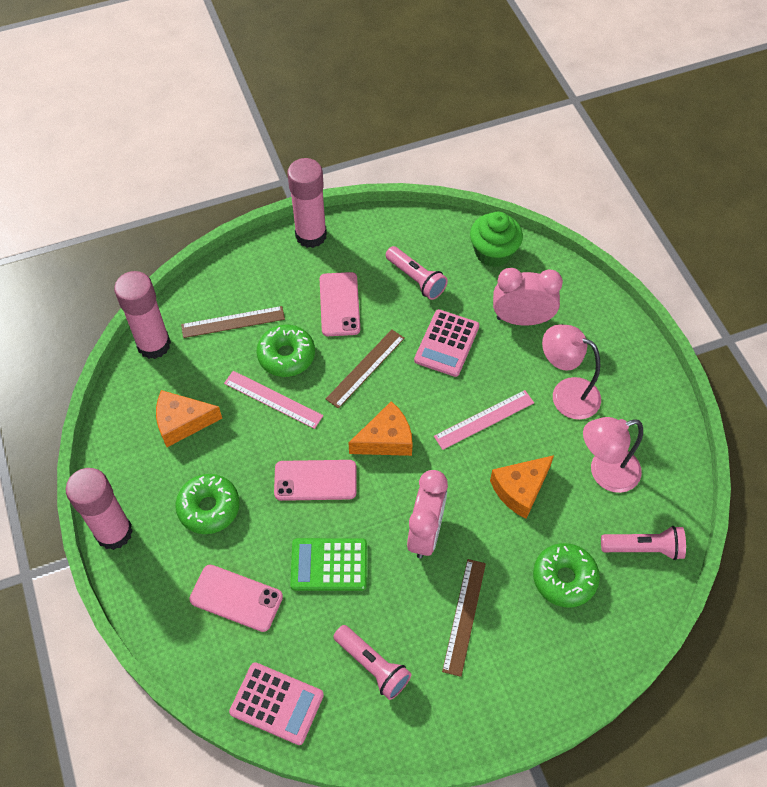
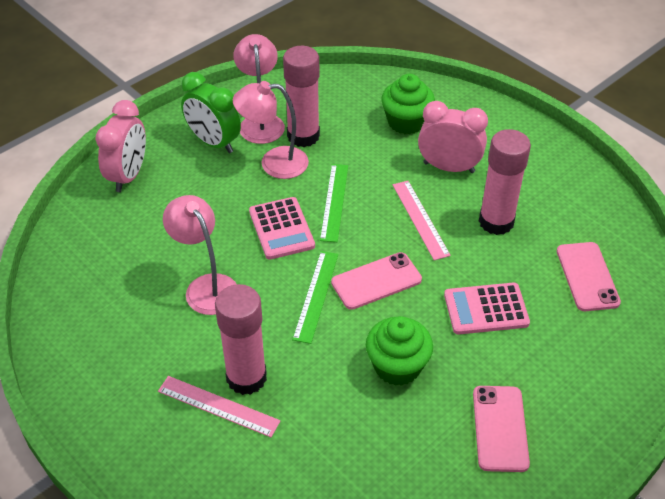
brown ruler: 3 -> 0
green calculator: 1 -> 0
green clock: 0 -> 1
green cupcake: 1 -> 2
green donut: 3 -> 0
green ruler: 0 -> 2
orange cheese: 3 -> 0
pink flashlight: 3 -> 0
pink lamp: 2 -> 3

